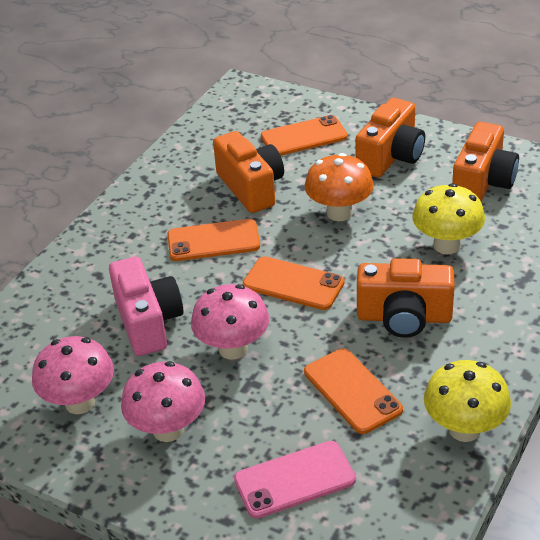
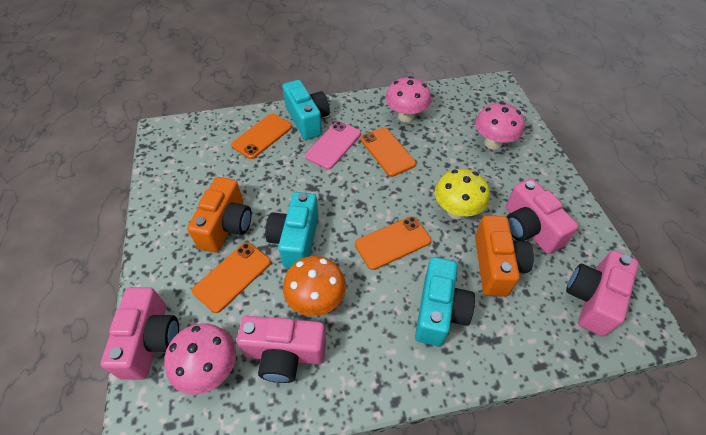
orange camera: 4 -> 2
pink camera: 1 -> 4
turquoise camera: 0 -> 3
yellow mushroom: 2 -> 1

